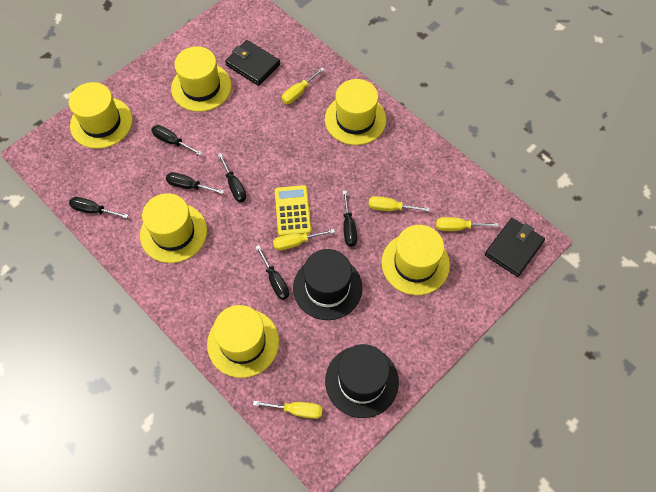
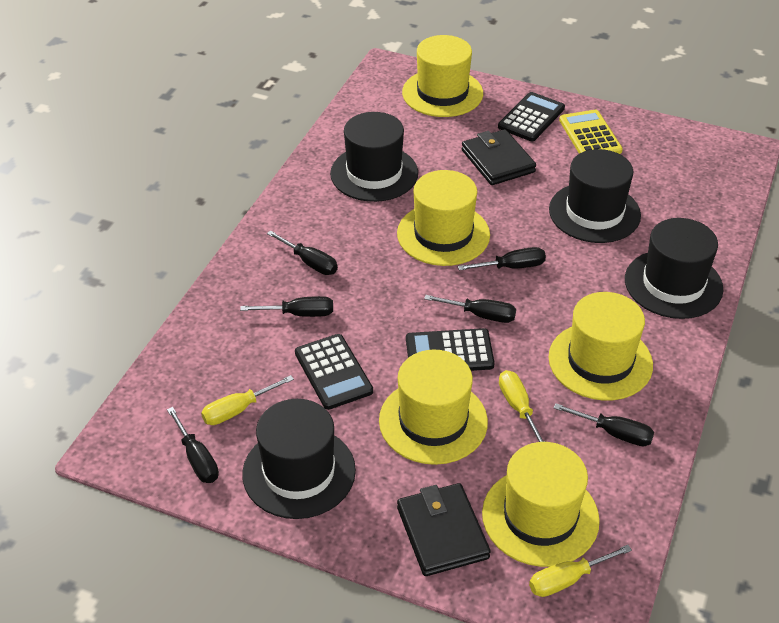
black calculator: 0 -> 3
black hat: 2 -> 4
yellow hat: 6 -> 5
yellow screwdriver: 5 -> 3

